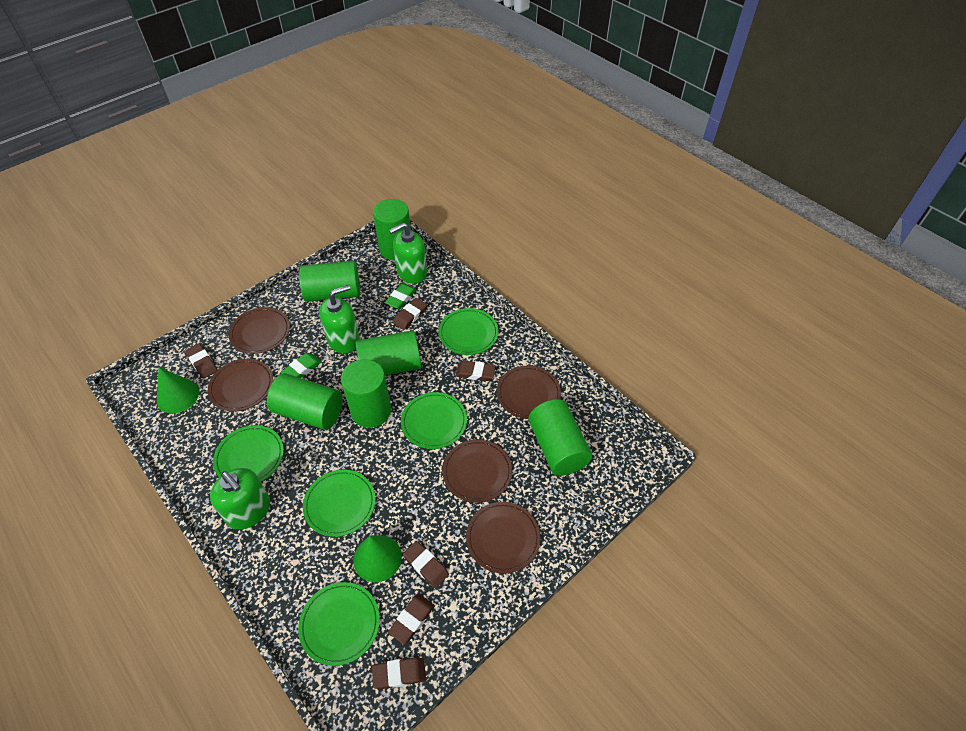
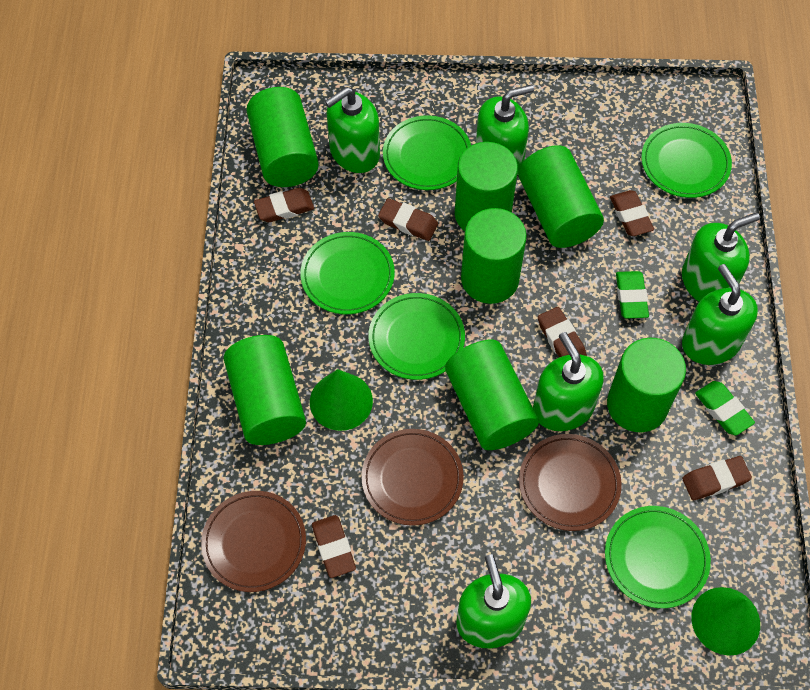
brown plate: 5 -> 3
green cylinder: 6 -> 7
green soap dispenser: 3 -> 6

